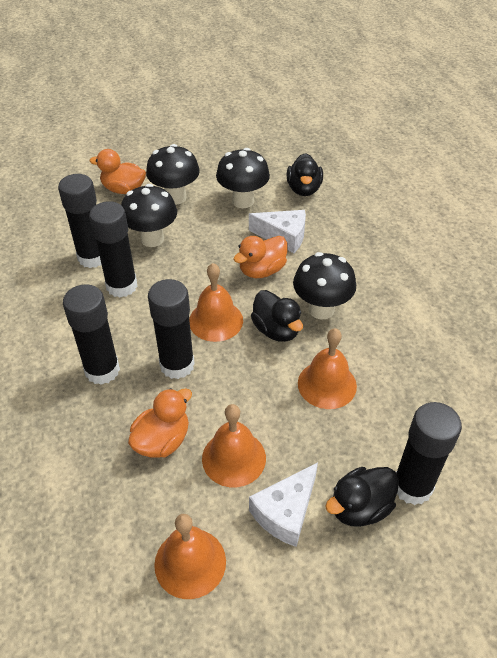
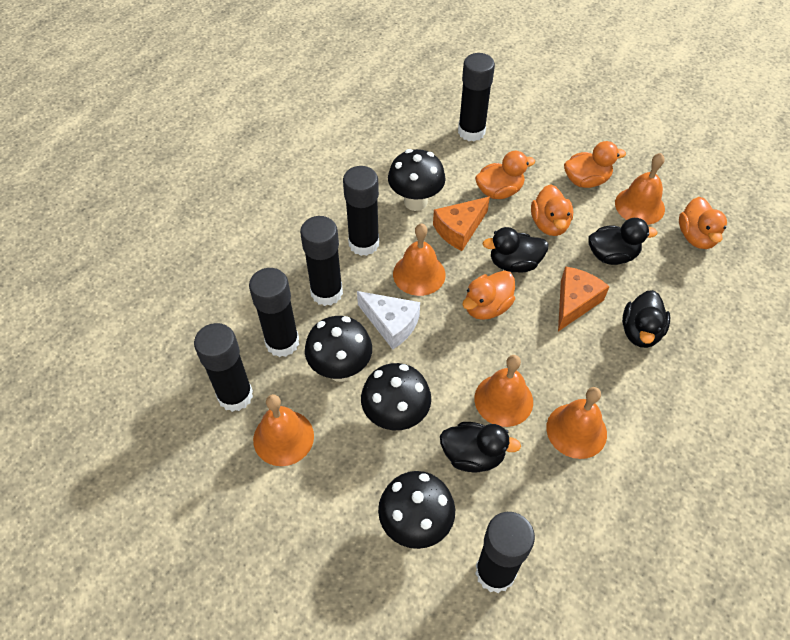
black duck: 3 -> 4
black glue stick: 5 -> 6
orange bell: 4 -> 5
orange cheese: 0 -> 2
orange duck: 3 -> 5
white cheese: 2 -> 1

